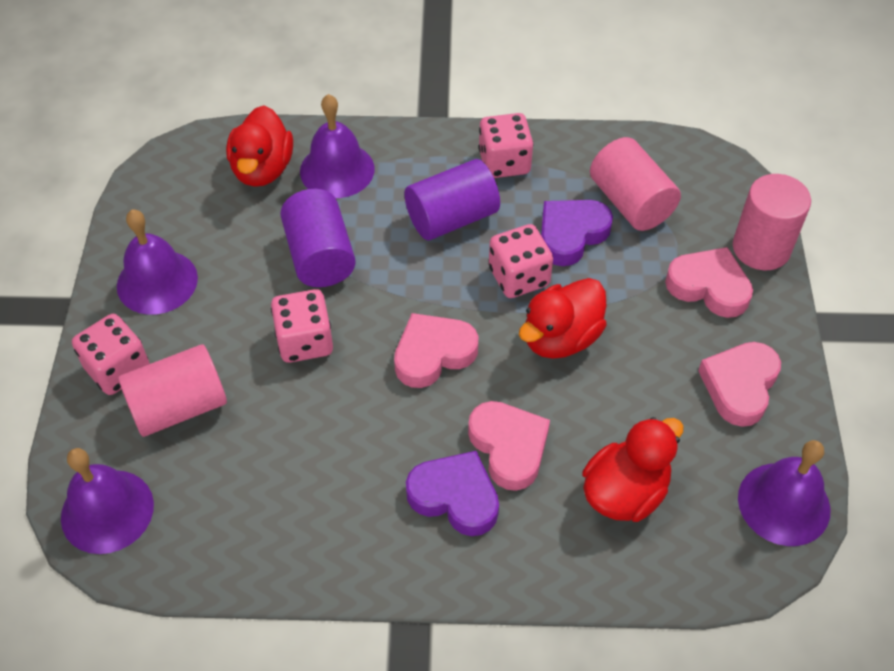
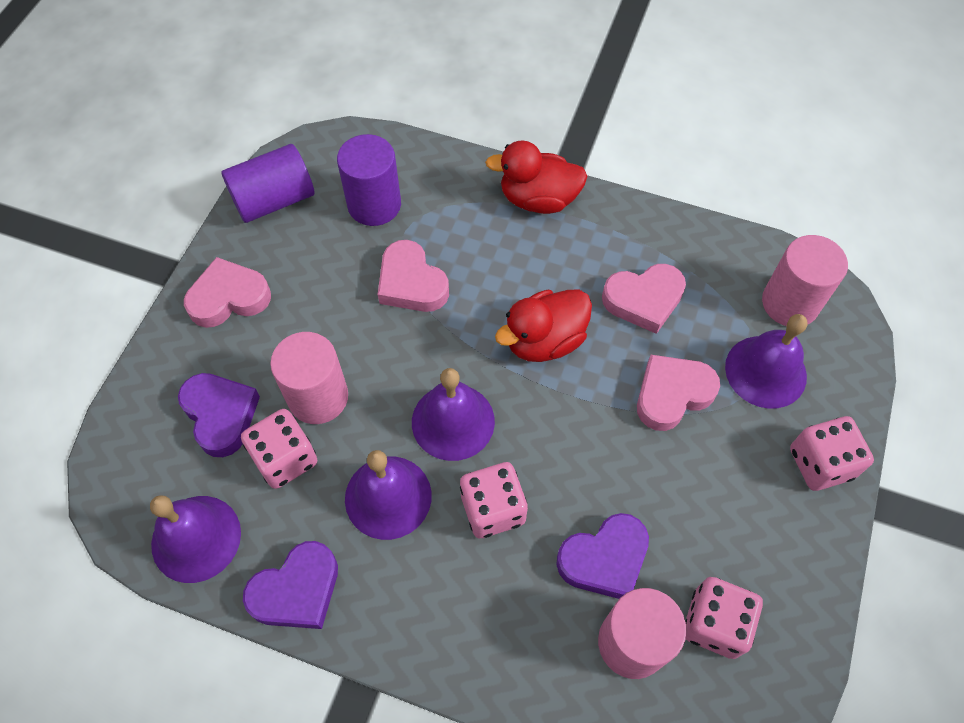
purple heart: 2 -> 3
red duck: 3 -> 2

